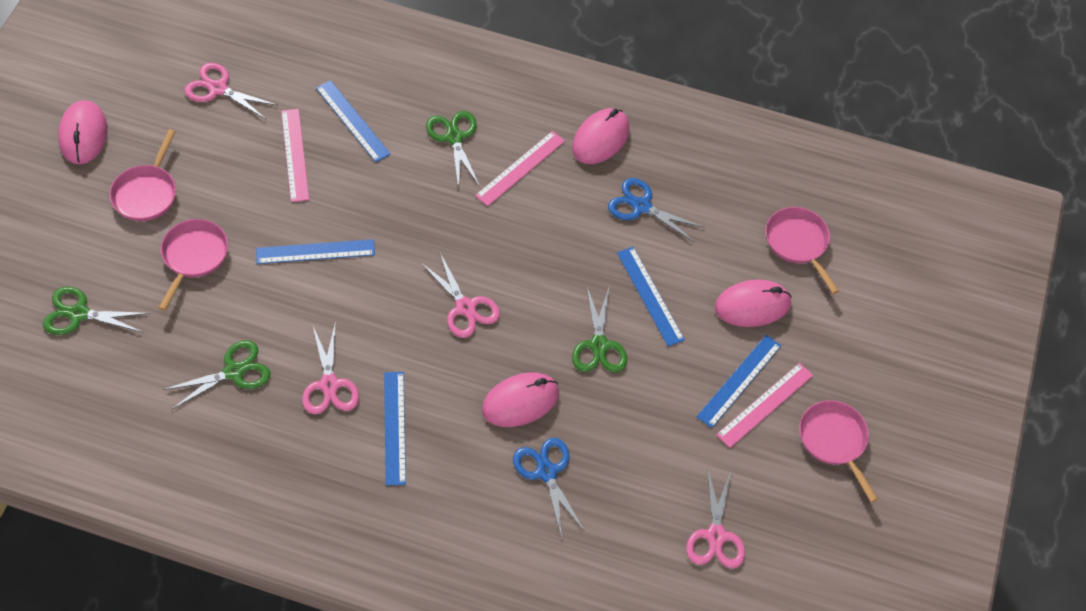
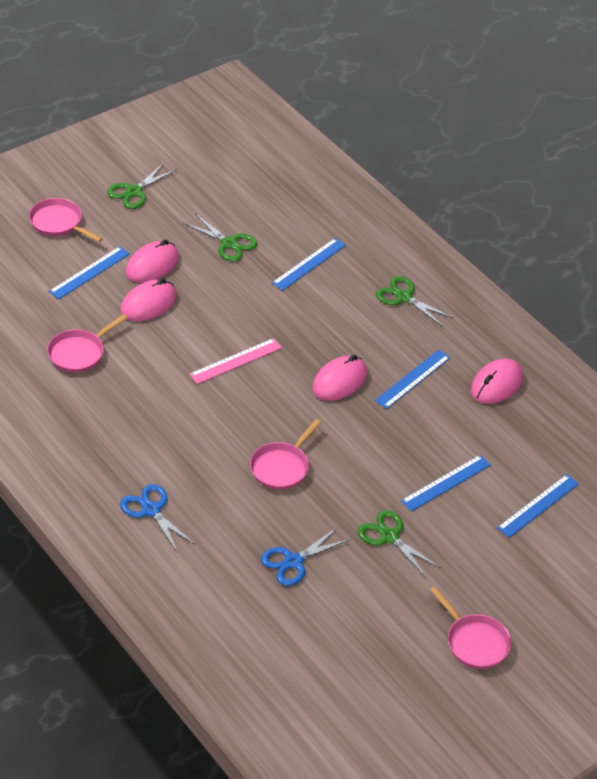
pink ruler: 3 -> 1
pink scissors: 4 -> 0

